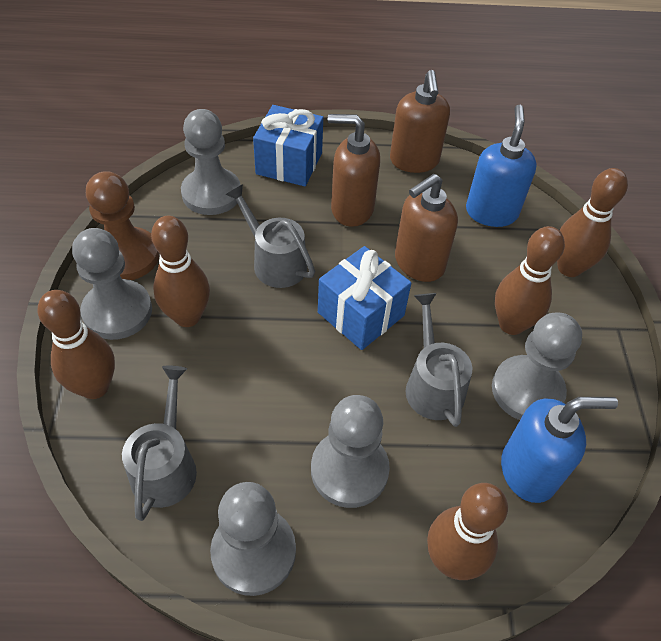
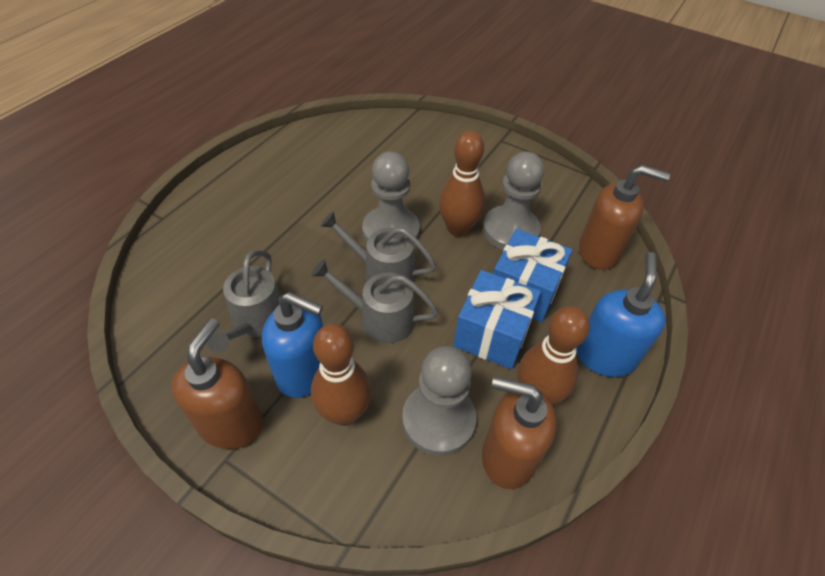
brown bowling pin: 5 -> 3
brown pawn: 1 -> 0
grey pawn: 5 -> 3

